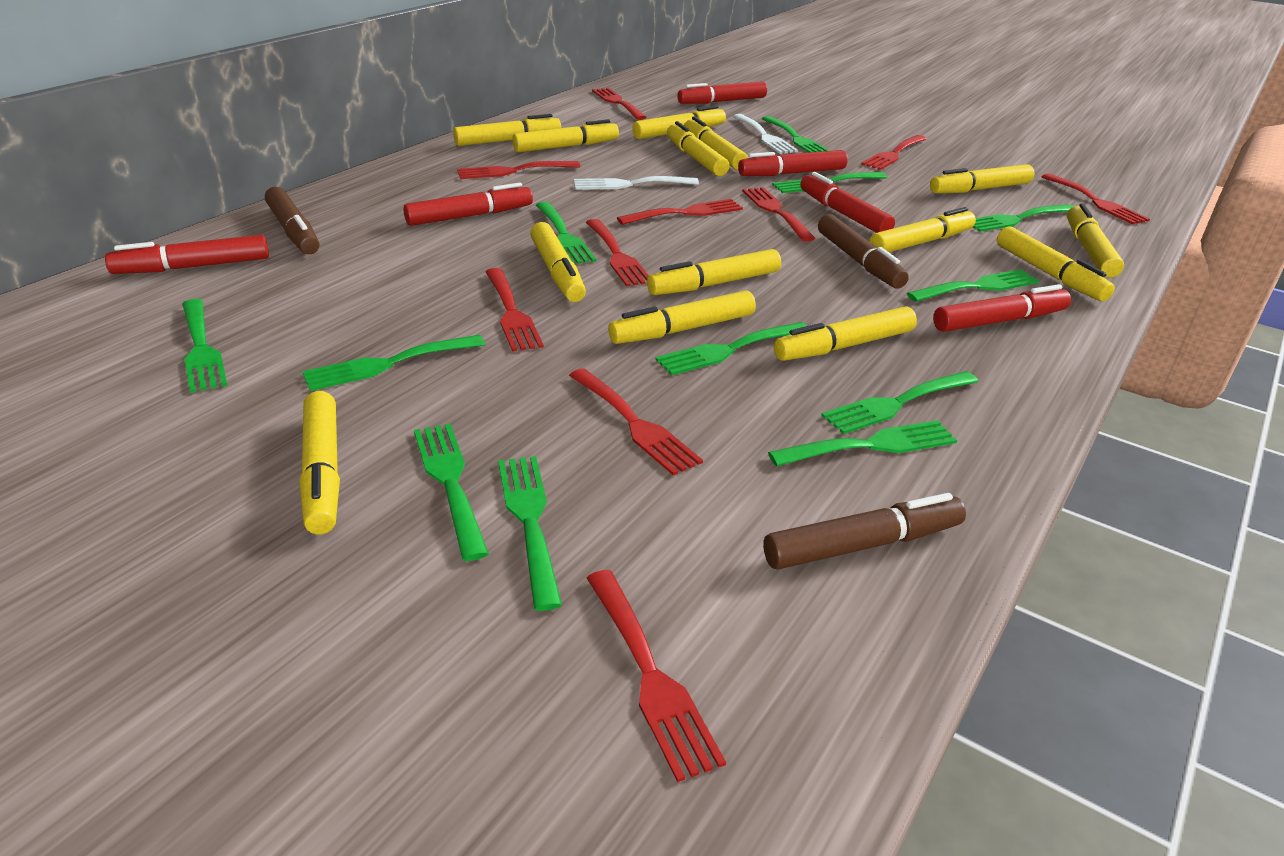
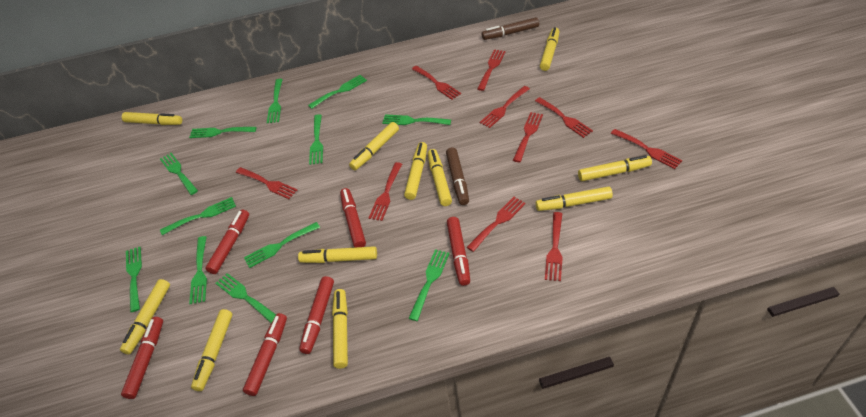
brown marker: 3 -> 2
white fork: 2 -> 0
yellow marker: 14 -> 11

